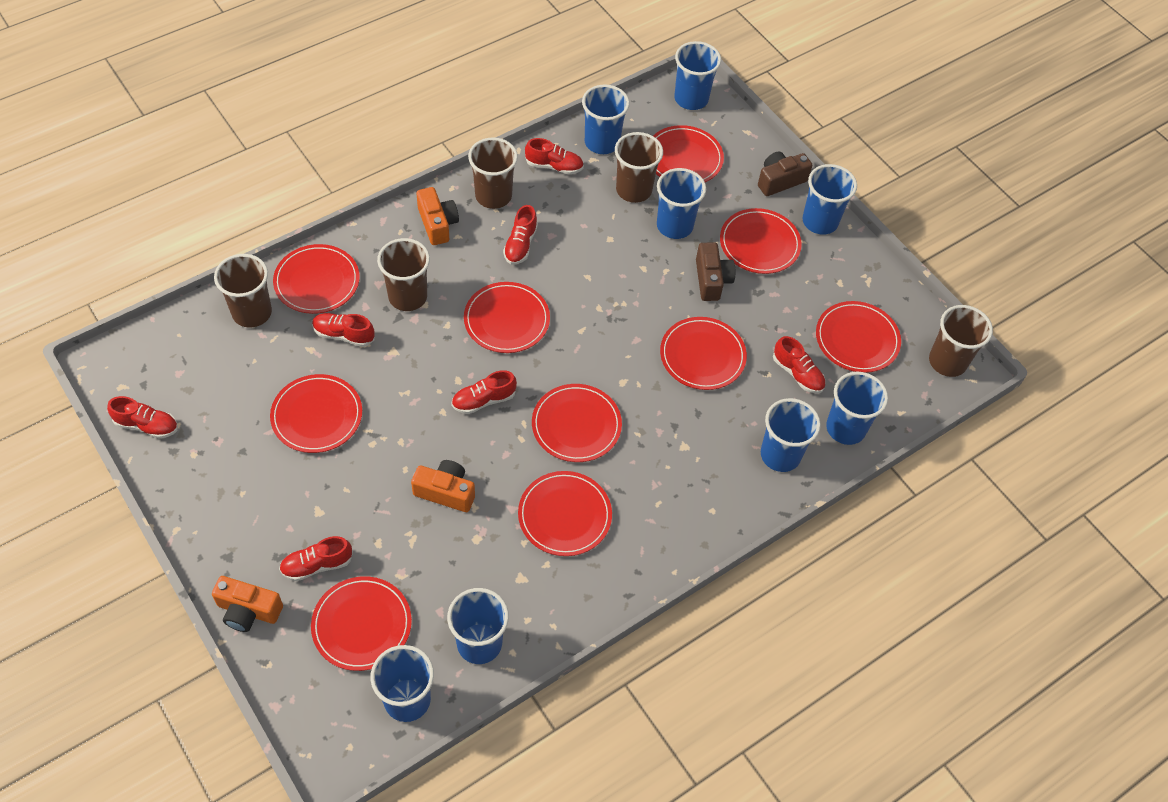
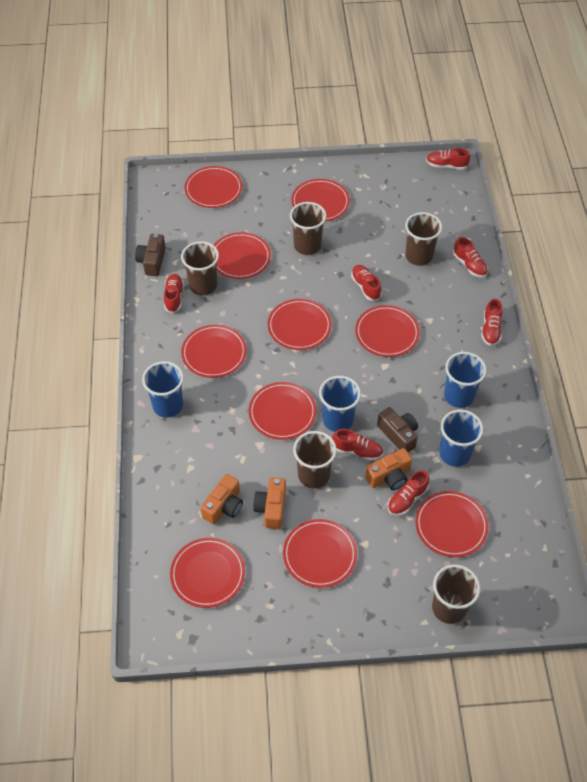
blue cup: 8 -> 4

